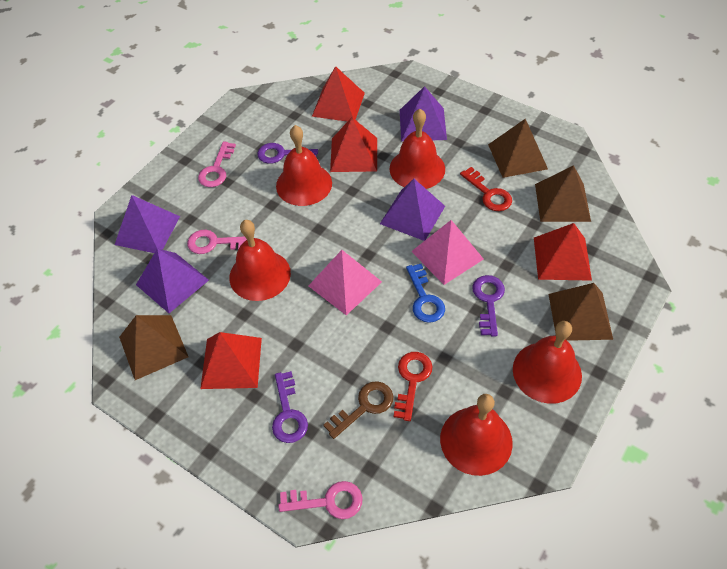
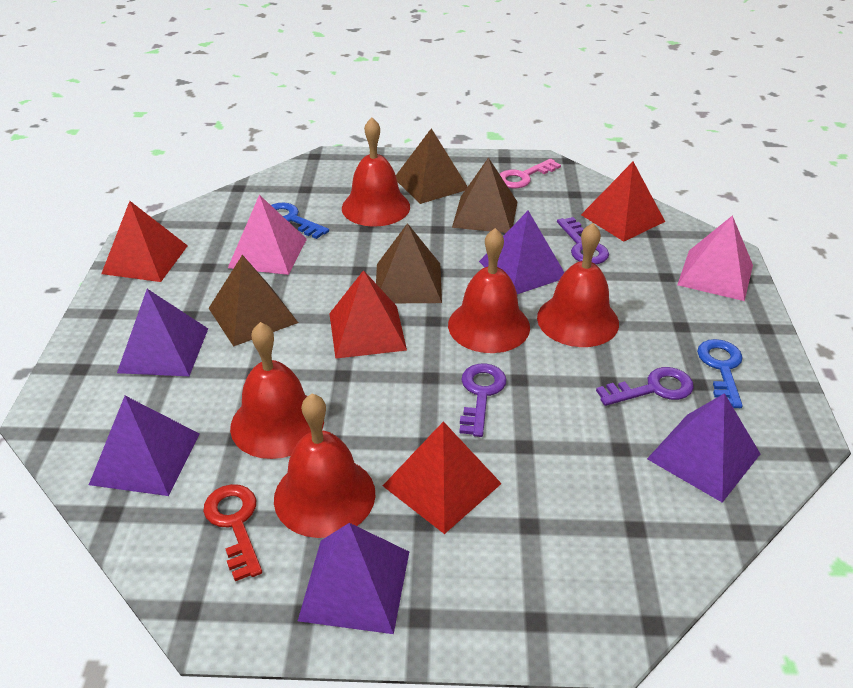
blue key: 1 -> 2
brown key: 1 -> 0
pink key: 3 -> 1
purple pyramid: 4 -> 5
red key: 2 -> 1

